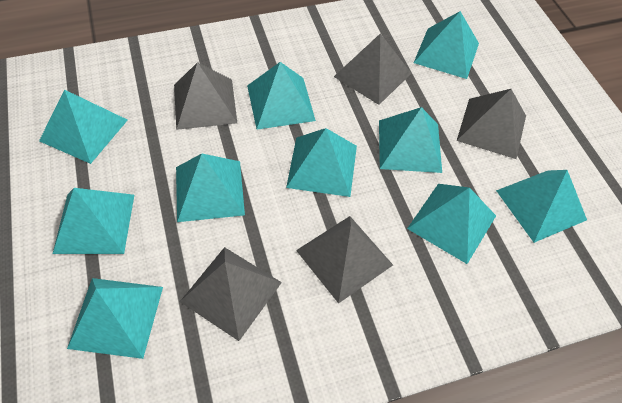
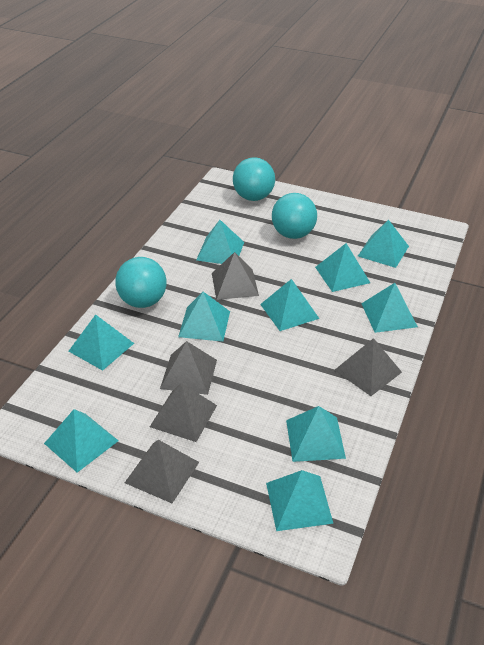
turquoise ball: 0 -> 3

